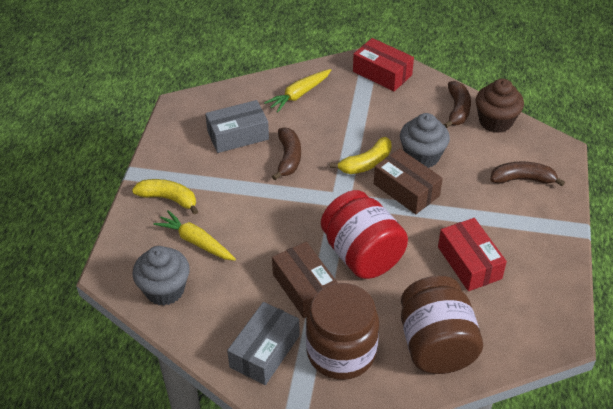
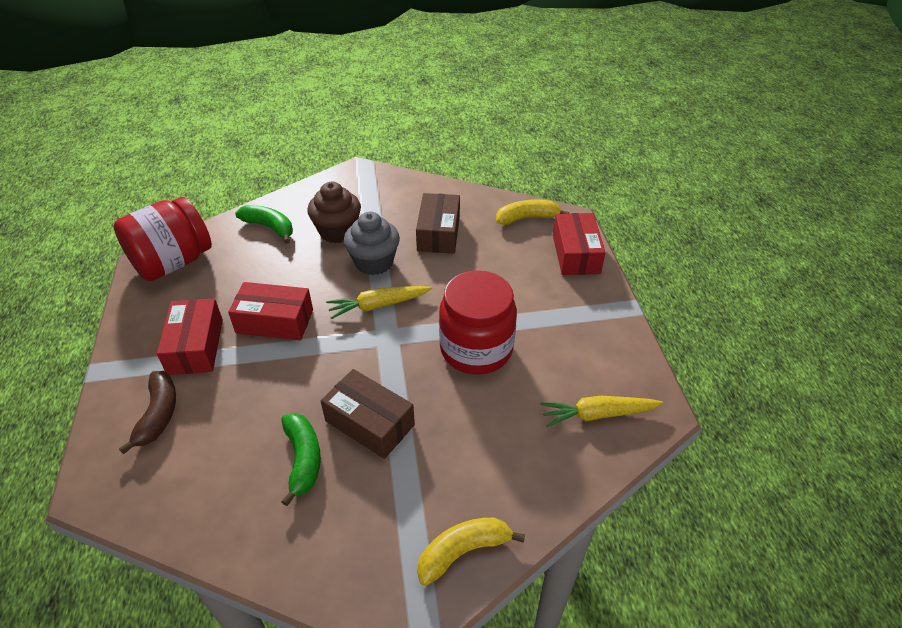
brown banana: 3 -> 1
brown jar: 2 -> 0
green banana: 0 -> 2
grey box: 2 -> 0
grey cupcake: 2 -> 1
red box: 2 -> 3
red jar: 1 -> 2

